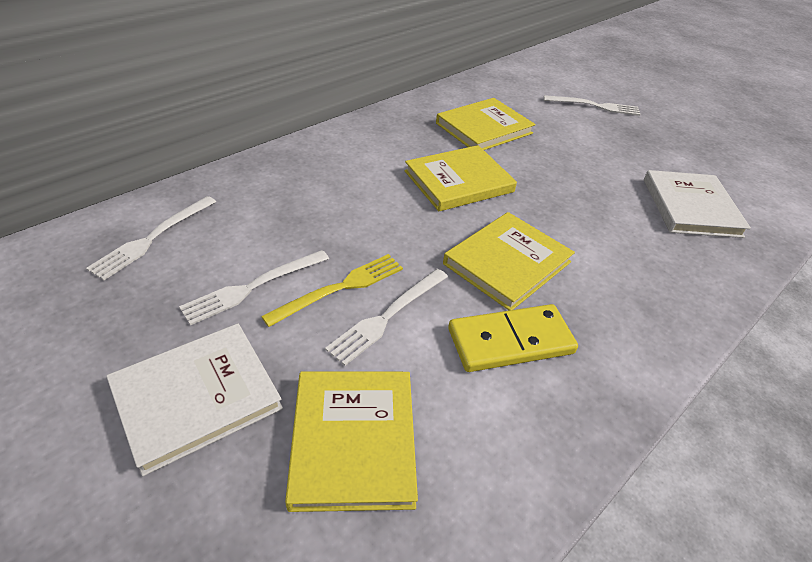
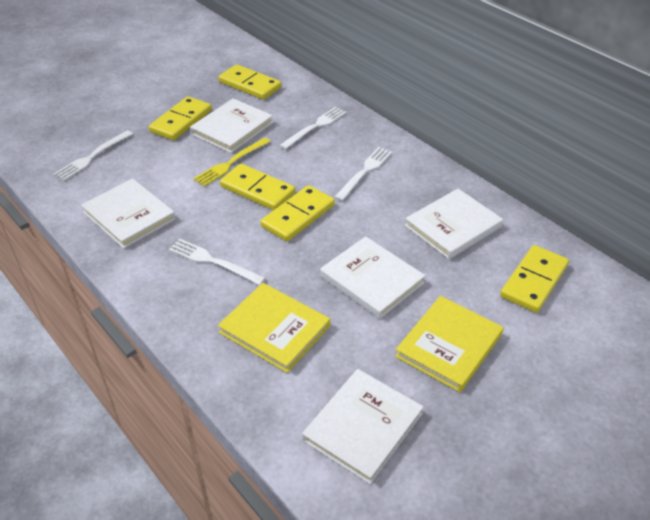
white book: 2 -> 5
yellow book: 4 -> 2
yellow domino: 1 -> 5

